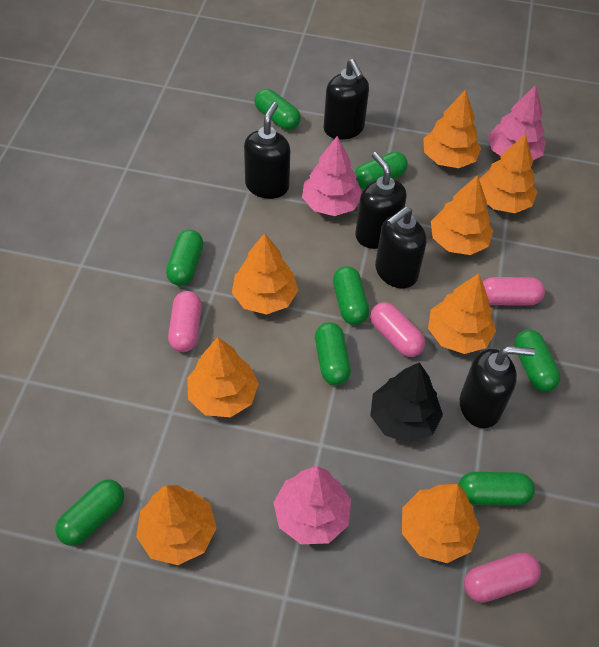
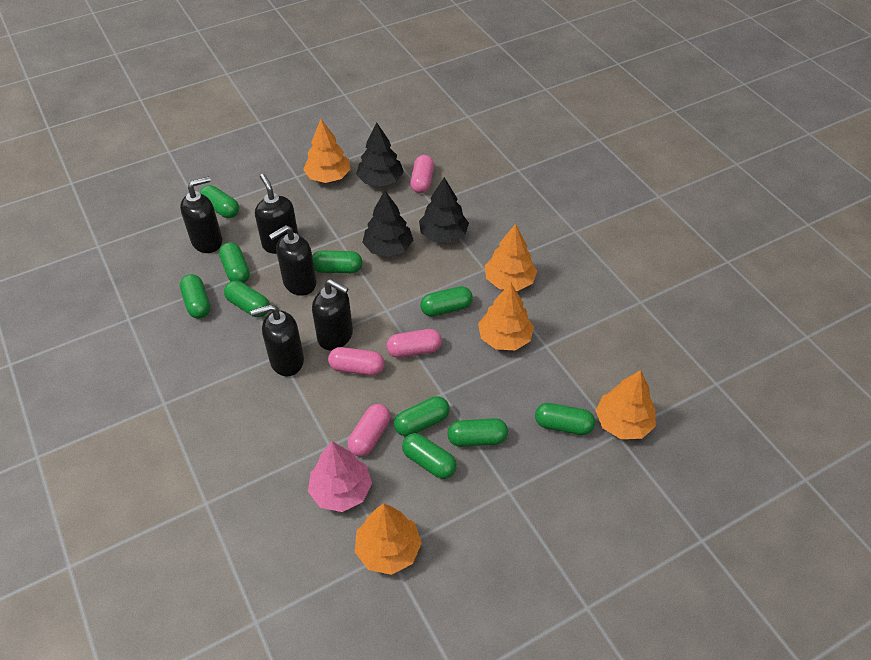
black tree: 1 -> 3
green capsule: 8 -> 10
orange tree: 8 -> 5
pink tree: 3 -> 1

